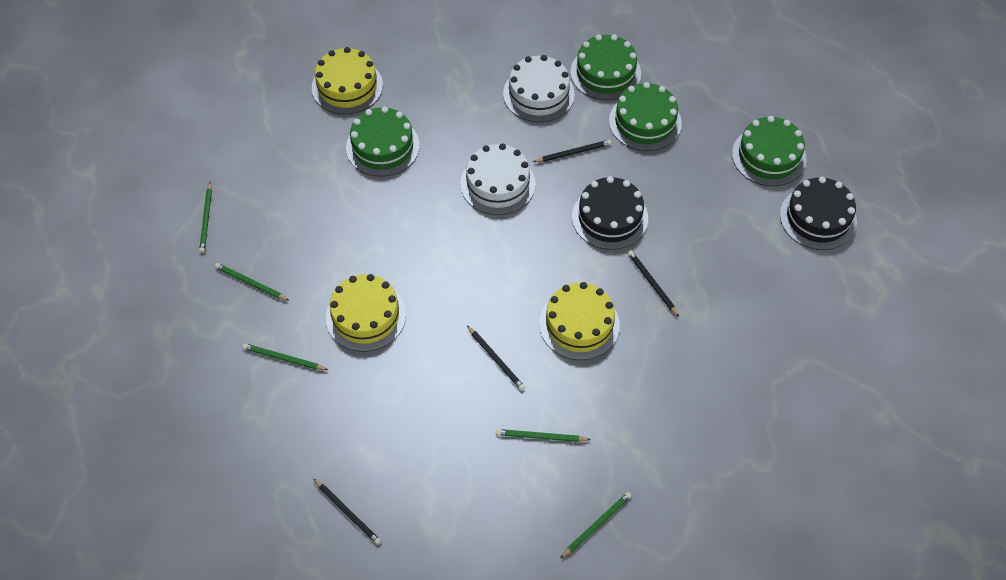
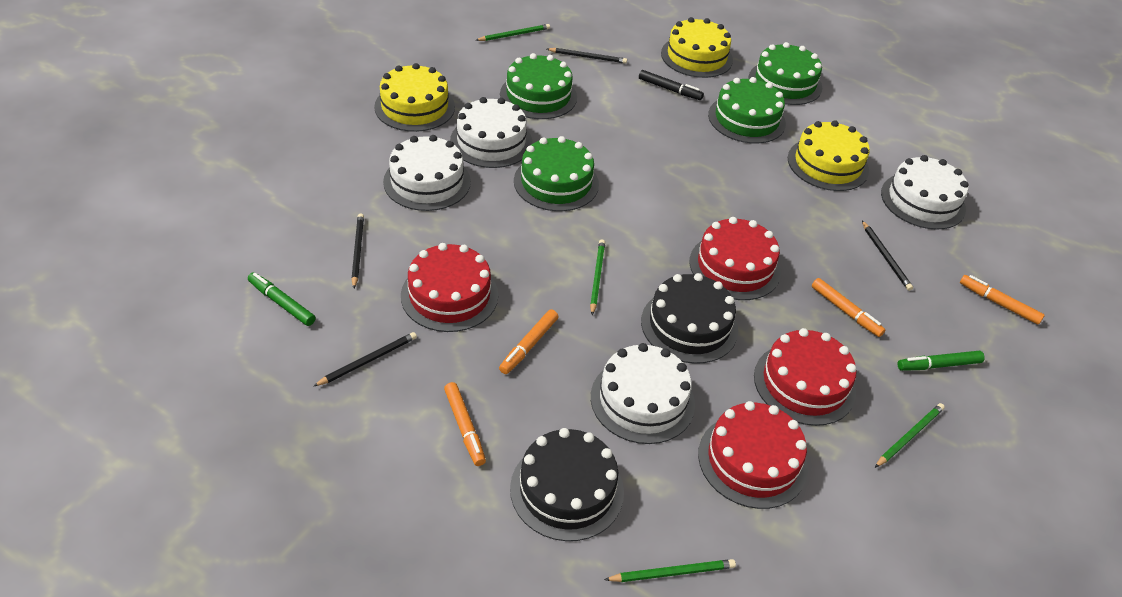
black marker: 0 -> 1
green marker: 0 -> 2
green pencil: 5 -> 4
orange marker: 0 -> 4
red cake: 0 -> 4
white cake: 2 -> 4

